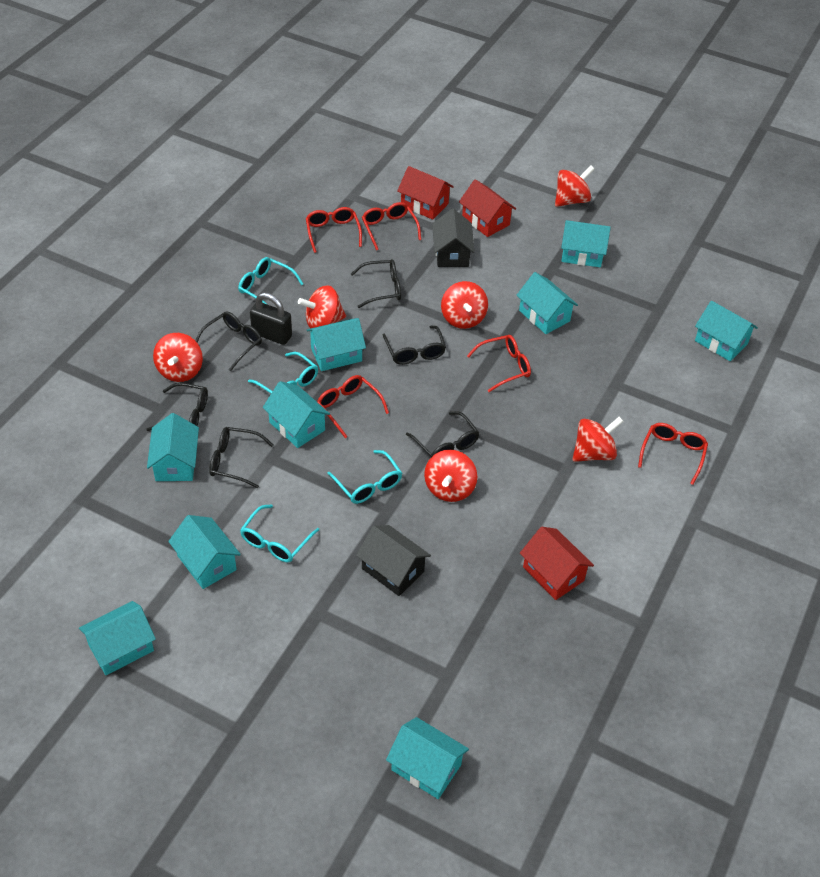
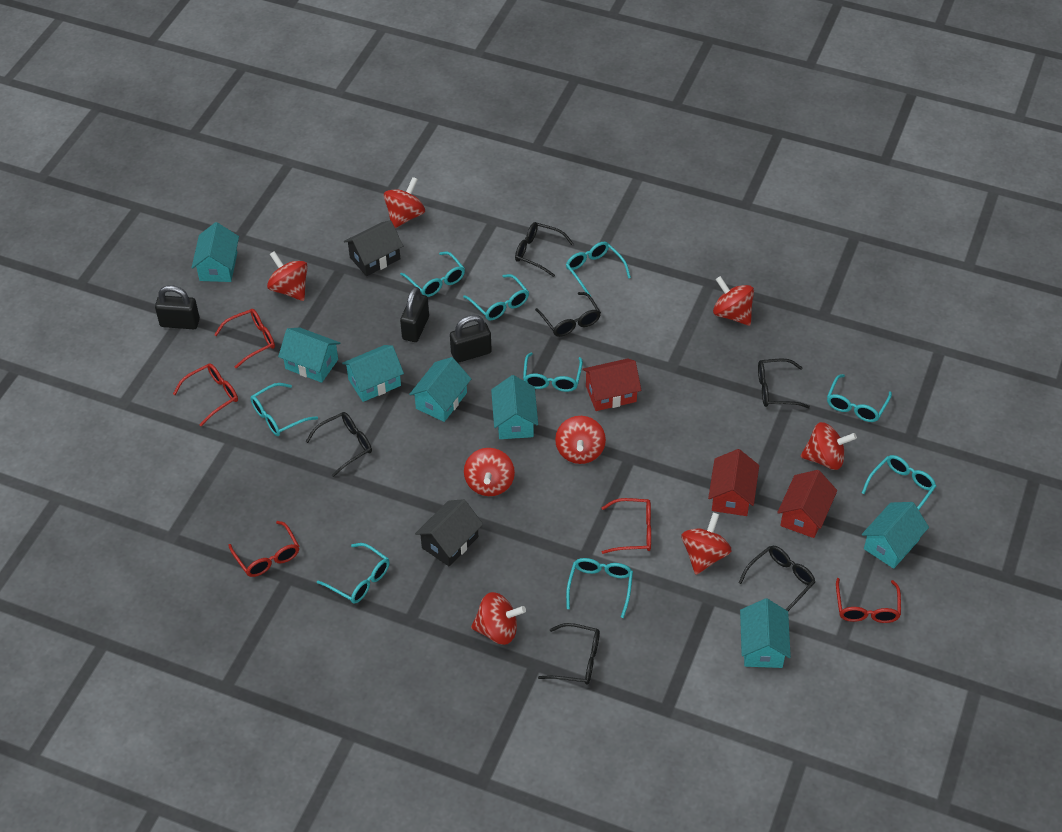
black padlock: 1 -> 3
red spinning top: 6 -> 8
turquoise glasses: 4 -> 9
turquoise house: 9 -> 7

